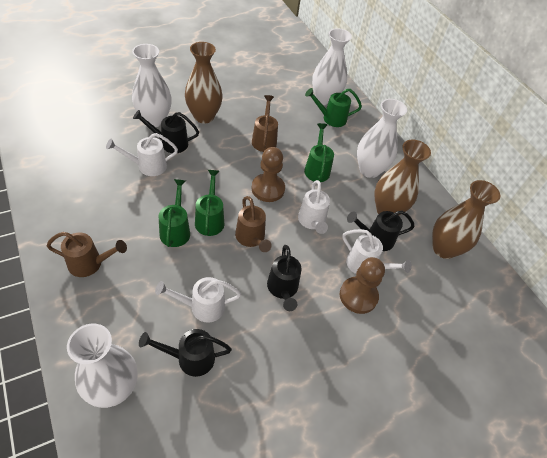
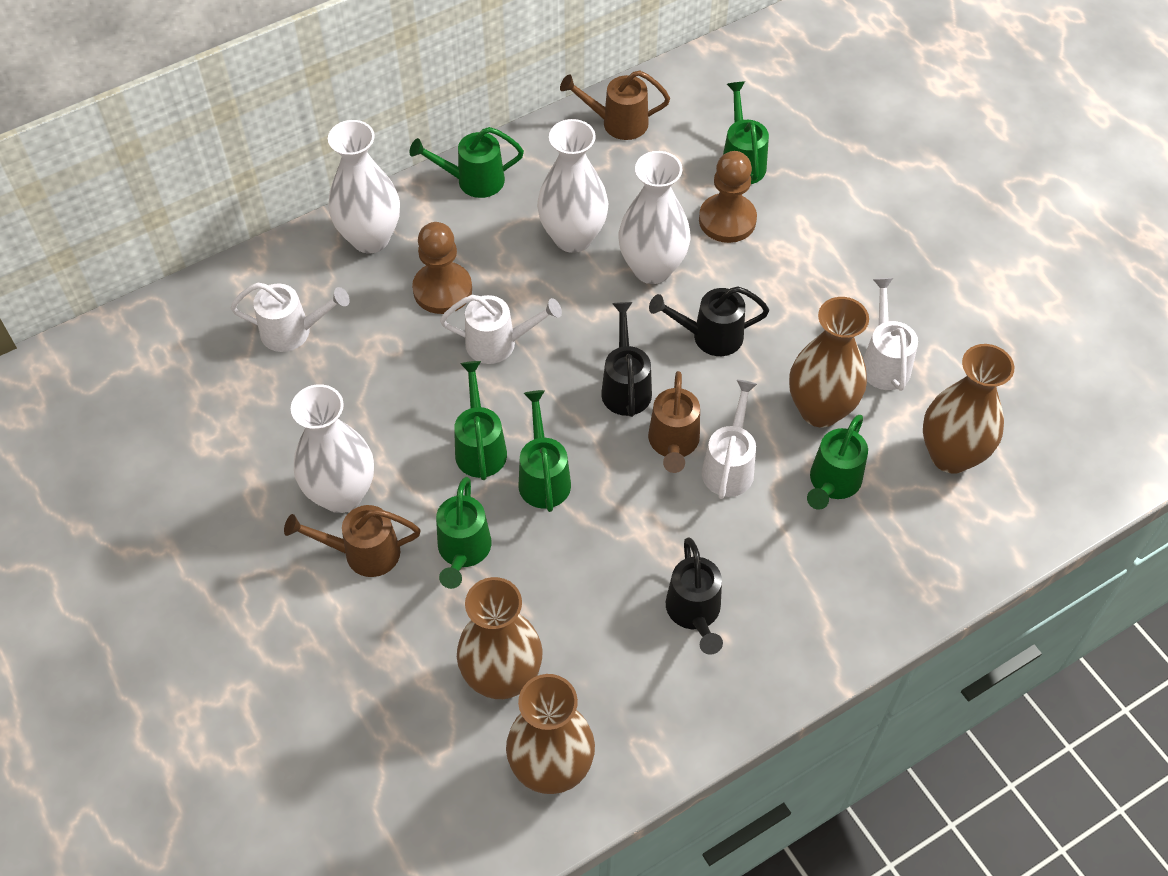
black watering can: 4 -> 3
brown vase: 3 -> 4
green watering can: 4 -> 6

